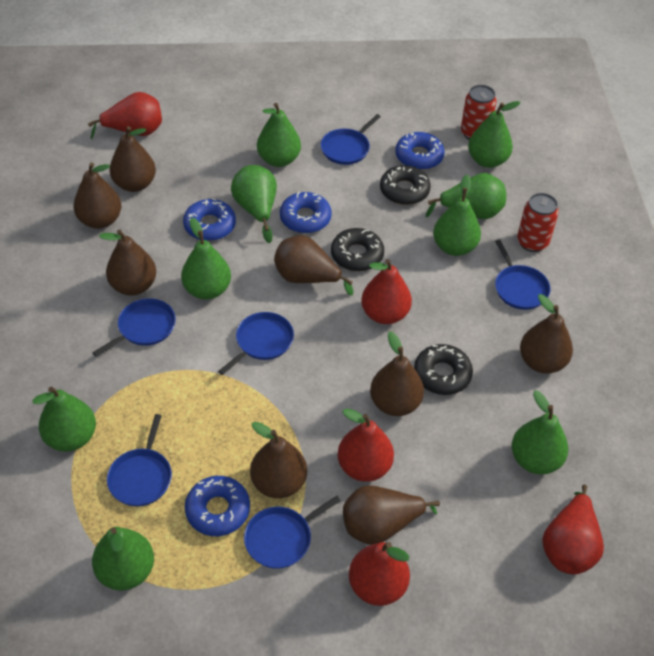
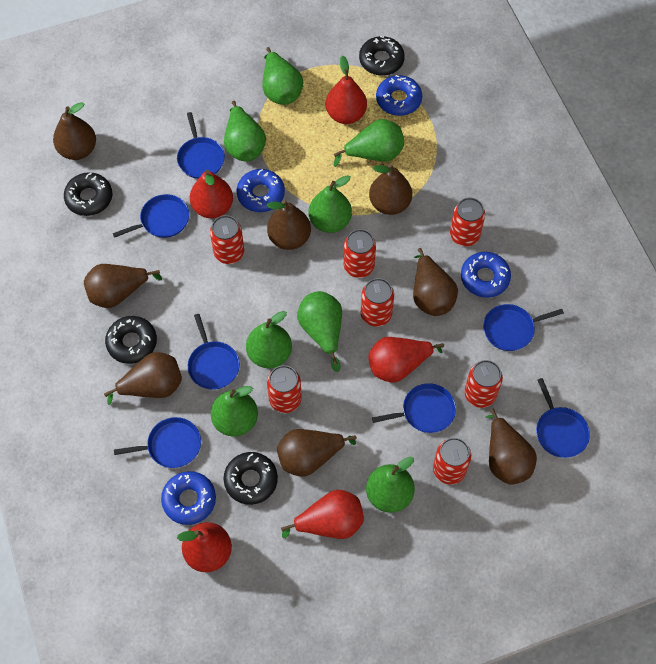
black donut: 3 -> 4
blue pan: 6 -> 7
green pear: 9 -> 8
red can: 2 -> 7

